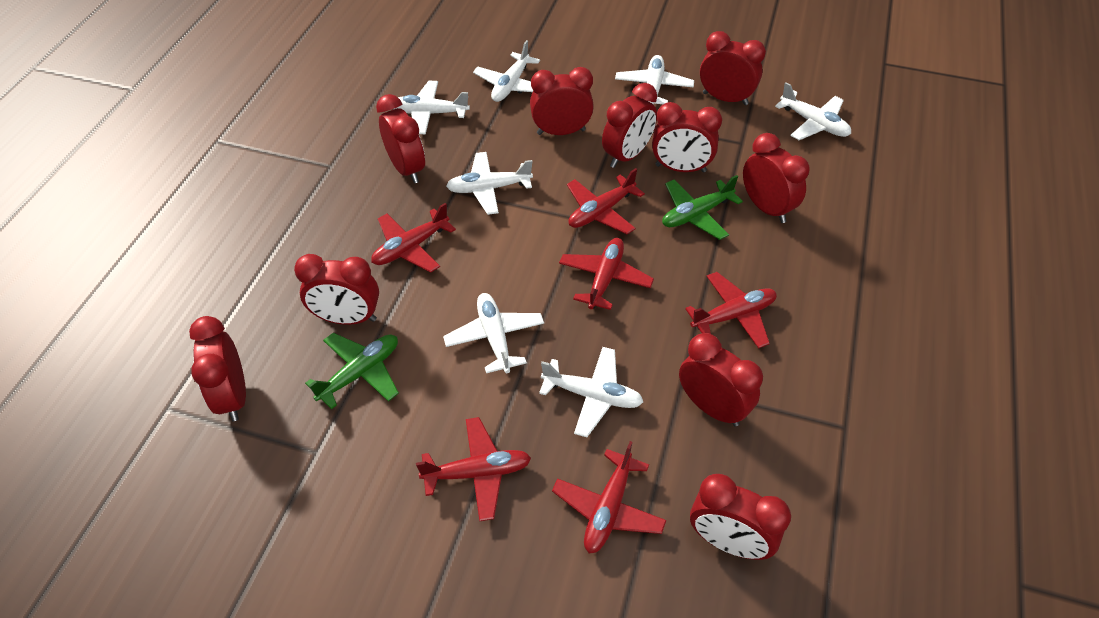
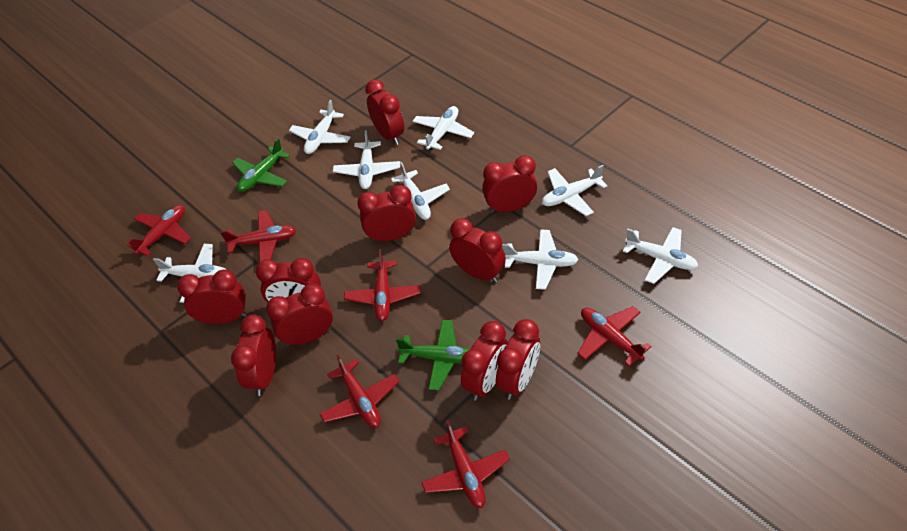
white plane: 7 -> 8

